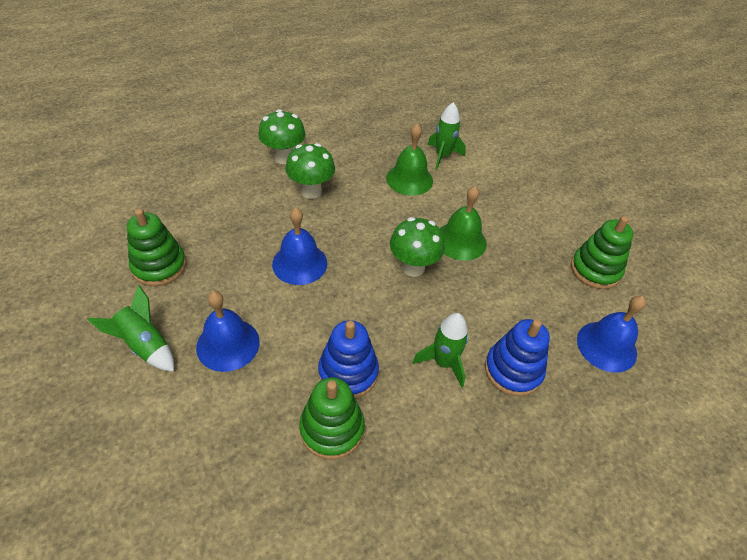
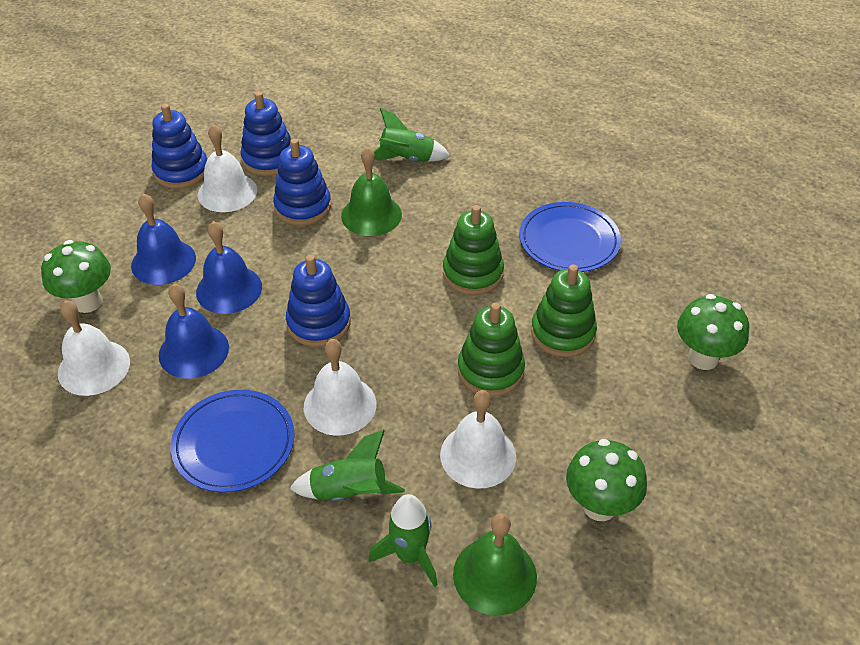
blue plate: 0 -> 2
blue stacking toy: 2 -> 4
white bell: 0 -> 4

